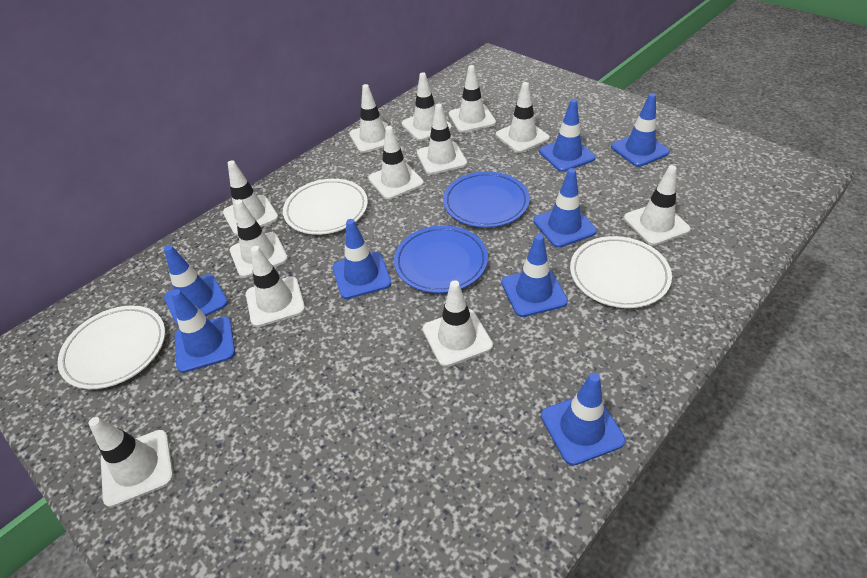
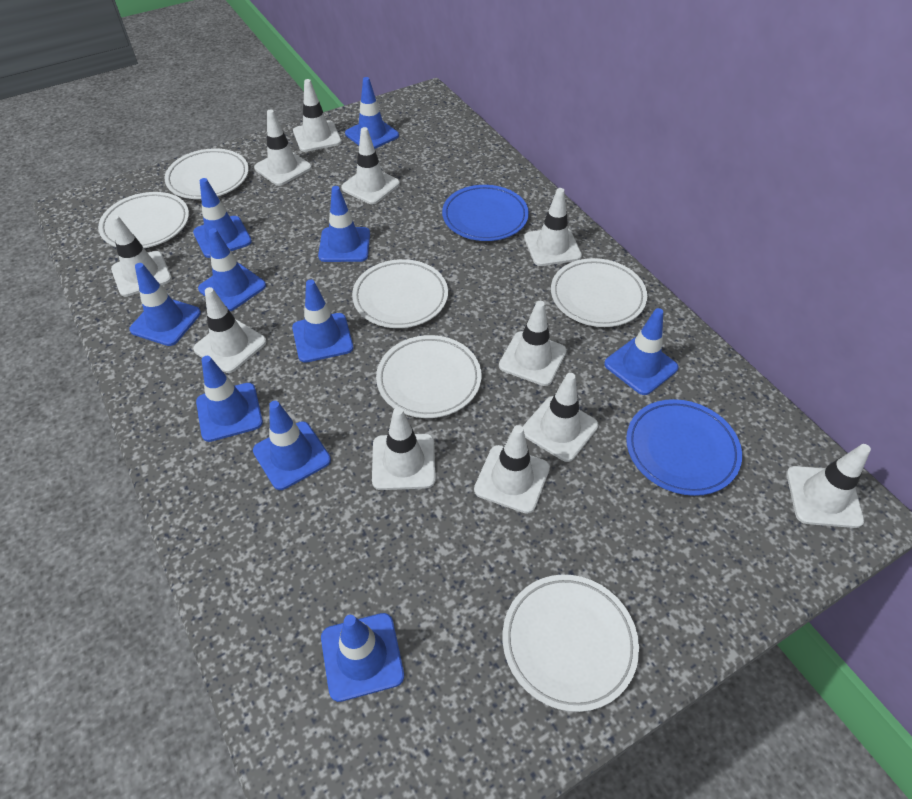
blue traffic cone: 8 -> 10
white plate: 3 -> 6
white traffic cone: 12 -> 11

